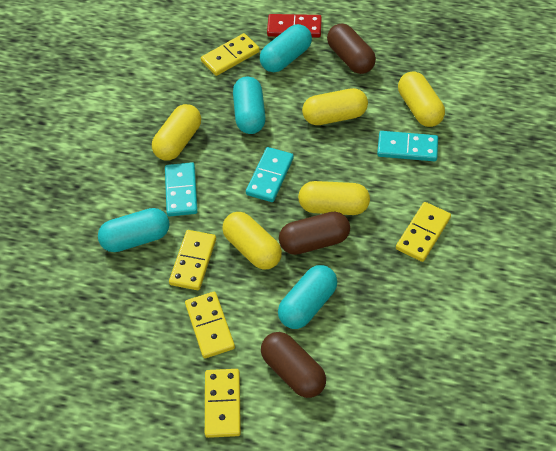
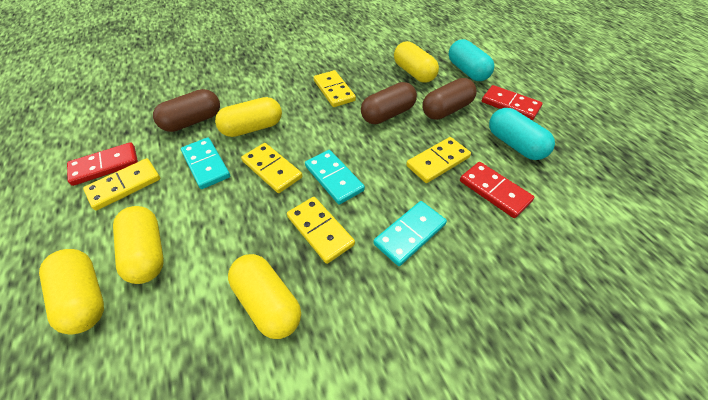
red domino: 1 -> 3
turquoise capsule: 4 -> 2

